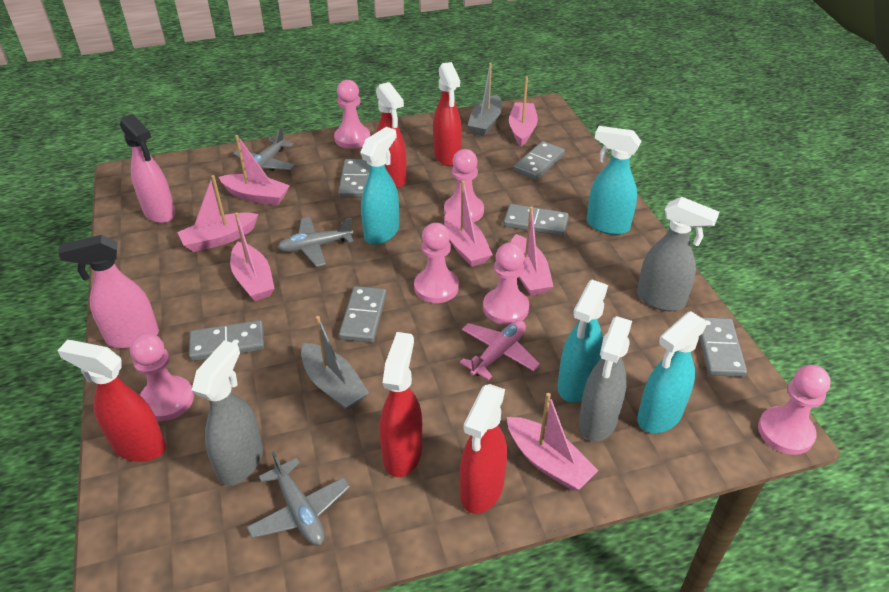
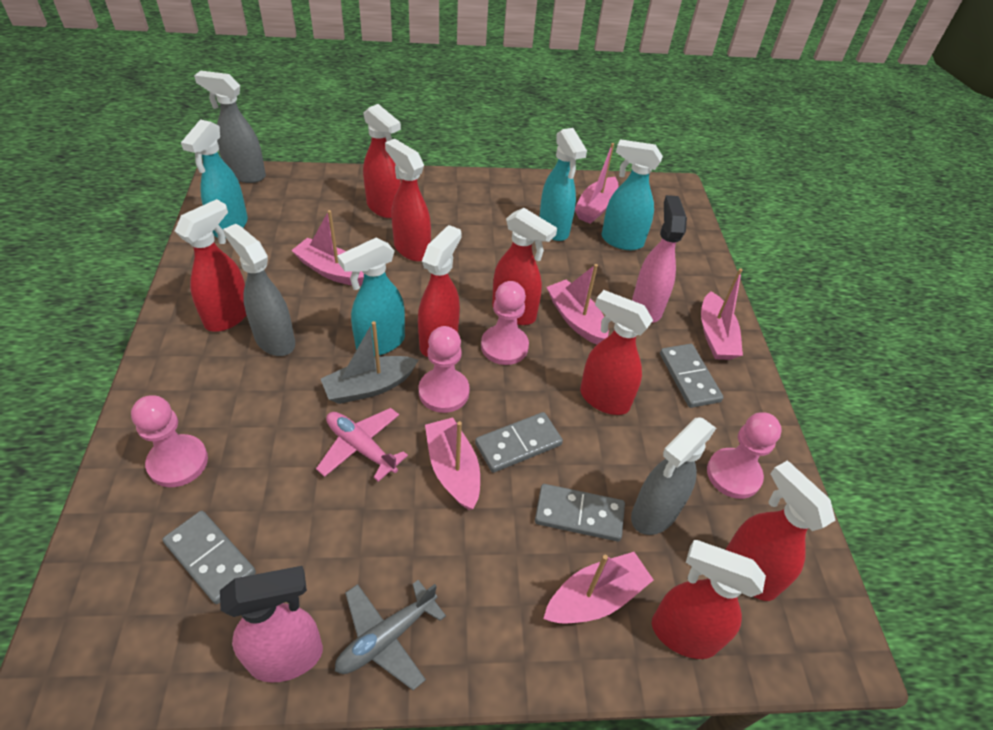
grey boat: 2 -> 1
grey domino: 6 -> 4
grey plane: 3 -> 1
pink boat: 7 -> 6
pink pawn: 6 -> 4
red spray bottle: 5 -> 8

